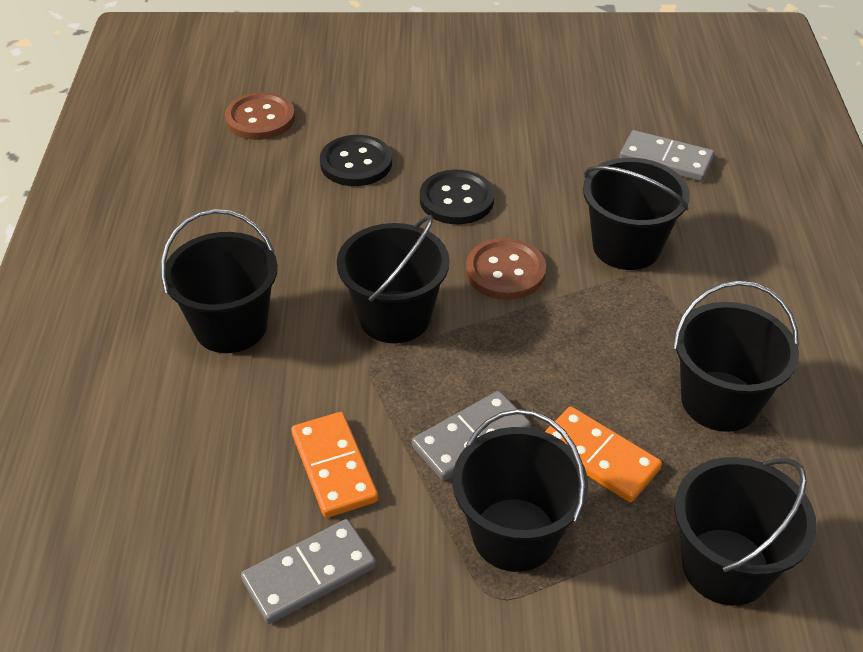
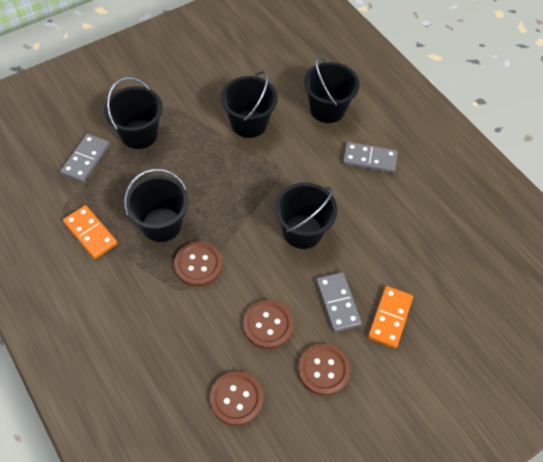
black bucket: 6 -> 5
black button: 2 -> 0
brown button: 2 -> 4

